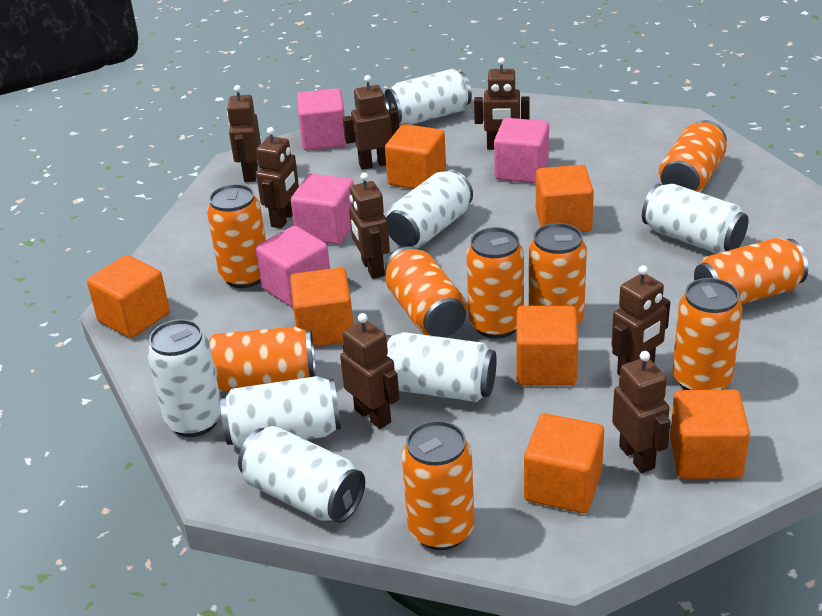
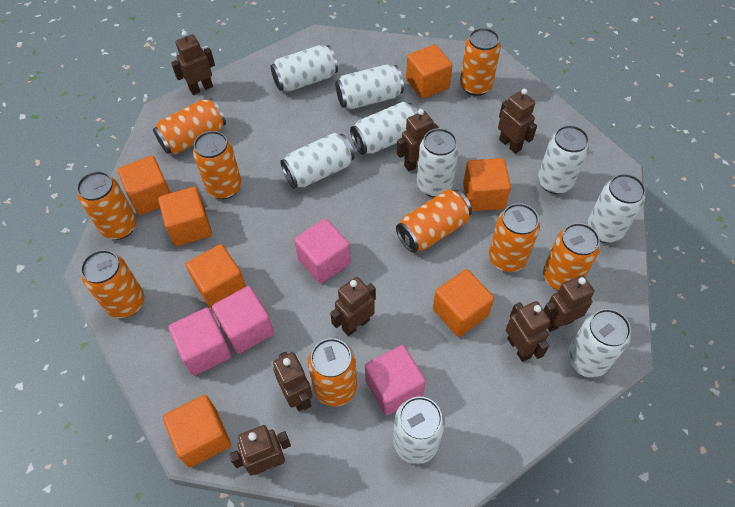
white can: 7 -> 9

